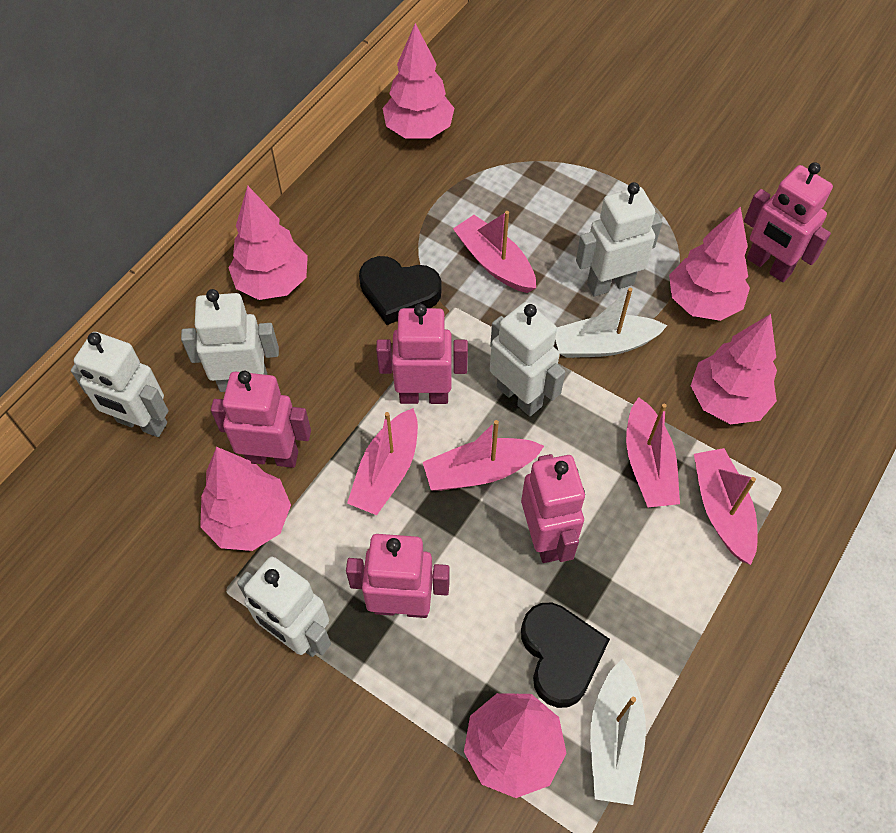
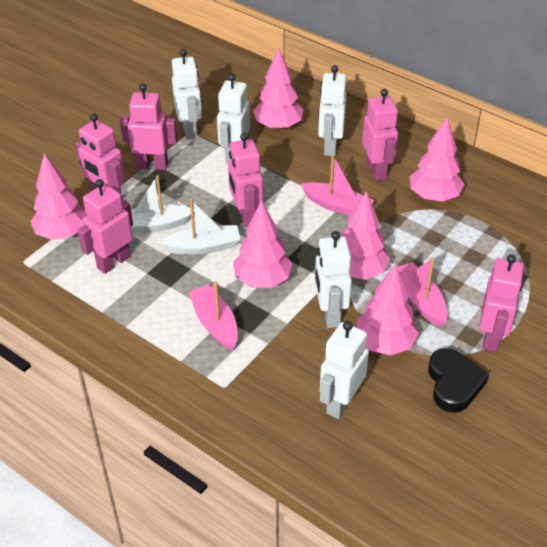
black heart: 2 -> 1
pink boat: 5 -> 3
pink robot: 5 -> 6

